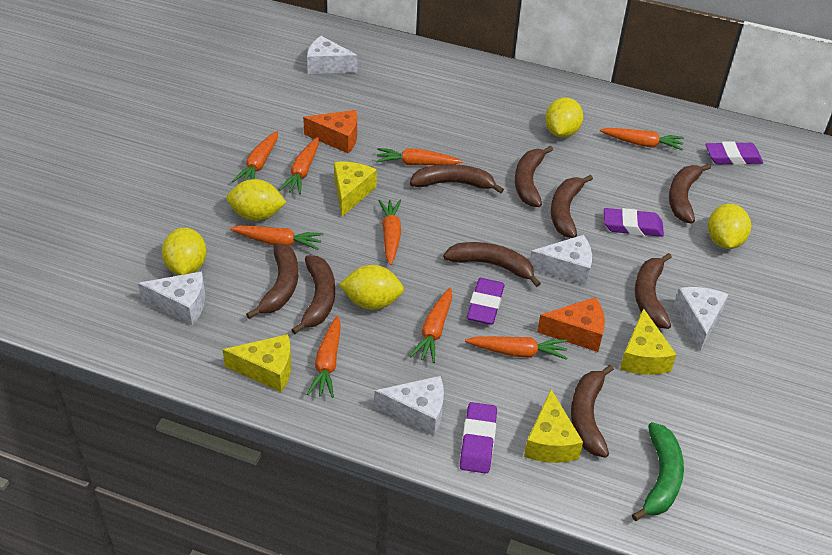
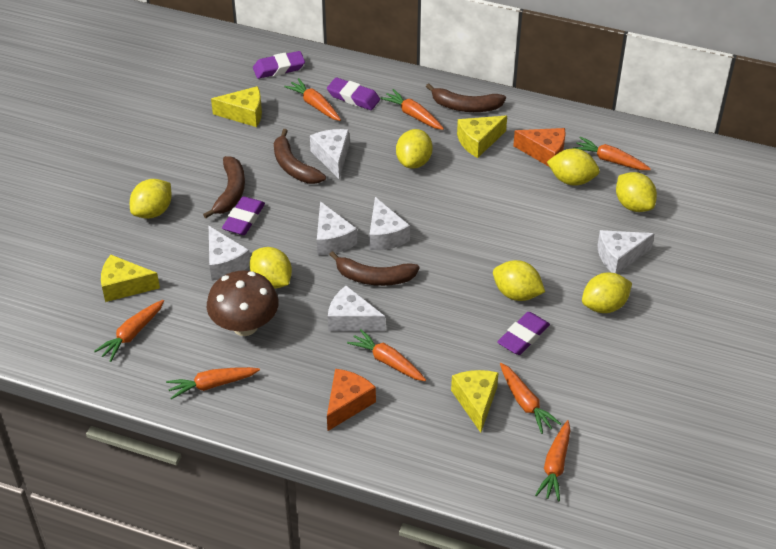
brown banana: 9 -> 4
brown mushroom: 0 -> 1
green banana: 1 -> 0
orange carrot: 9 -> 8
white cheese: 5 -> 6
yellow lemon: 5 -> 7

